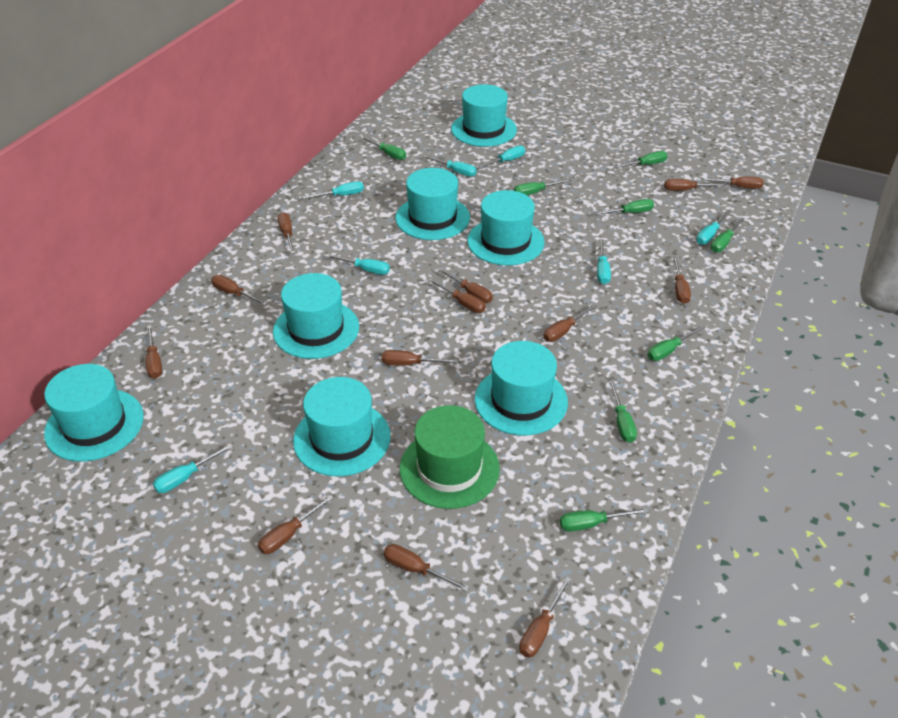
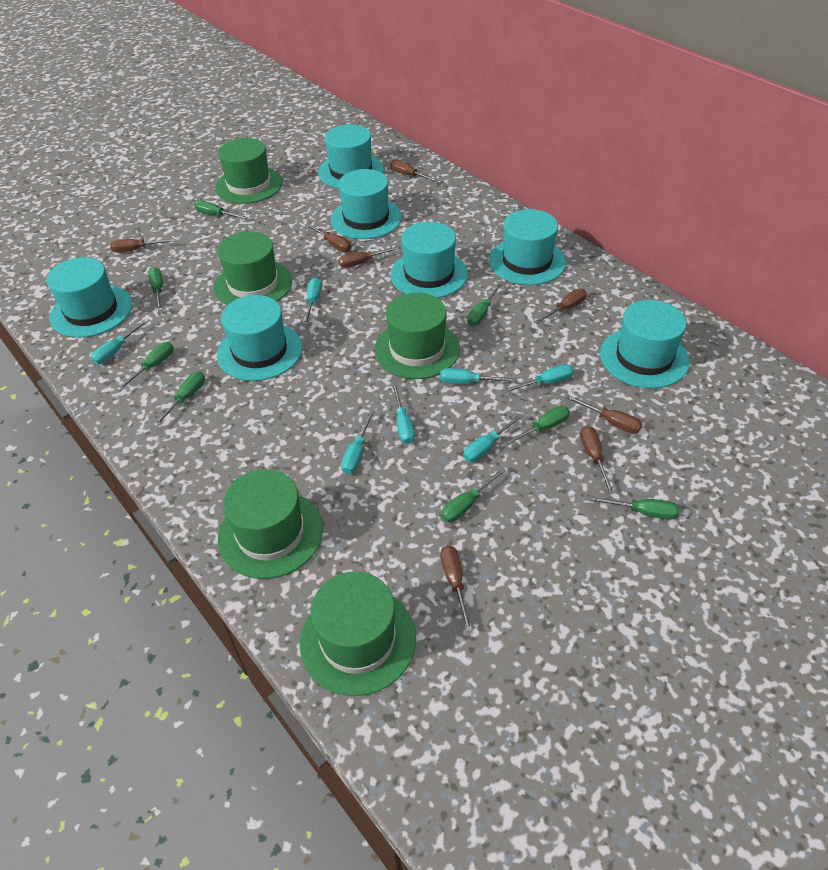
brown screwdriver: 13 -> 8
green hat: 1 -> 5

